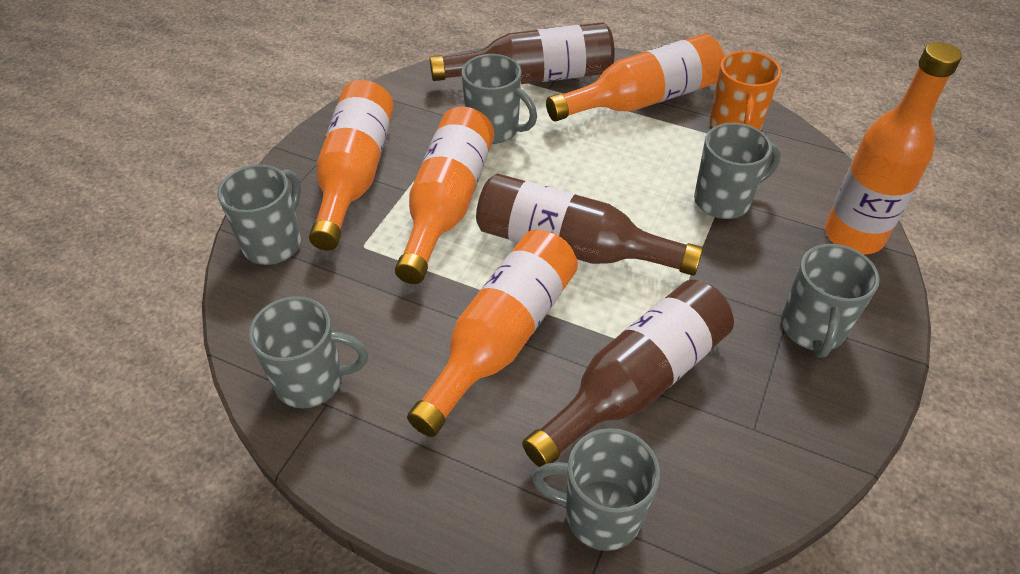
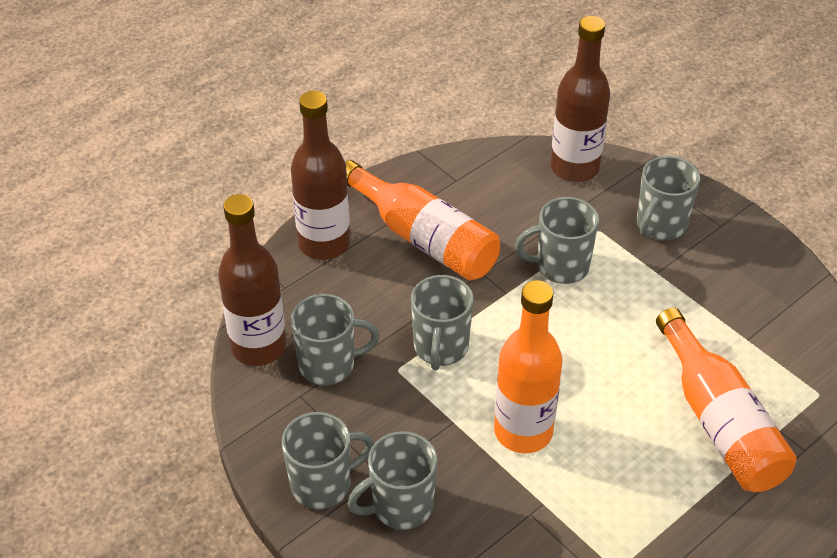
orange bottle: 5 -> 3
orange mug: 1 -> 0

